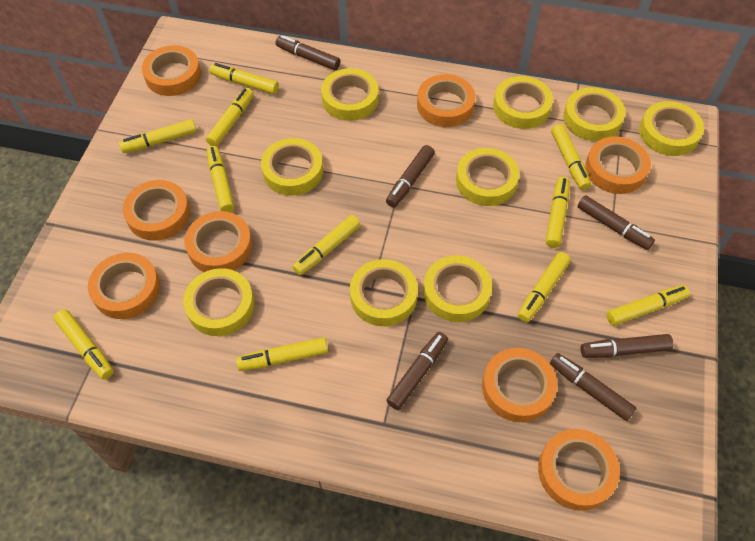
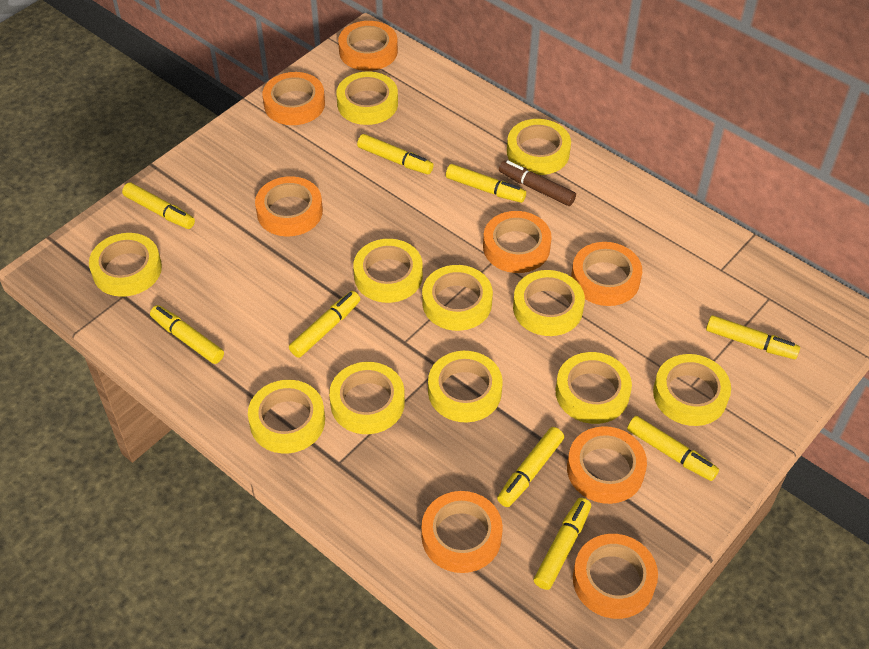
brown marker: 6 -> 1
yellow marker: 11 -> 9
yellow tape: 9 -> 11

